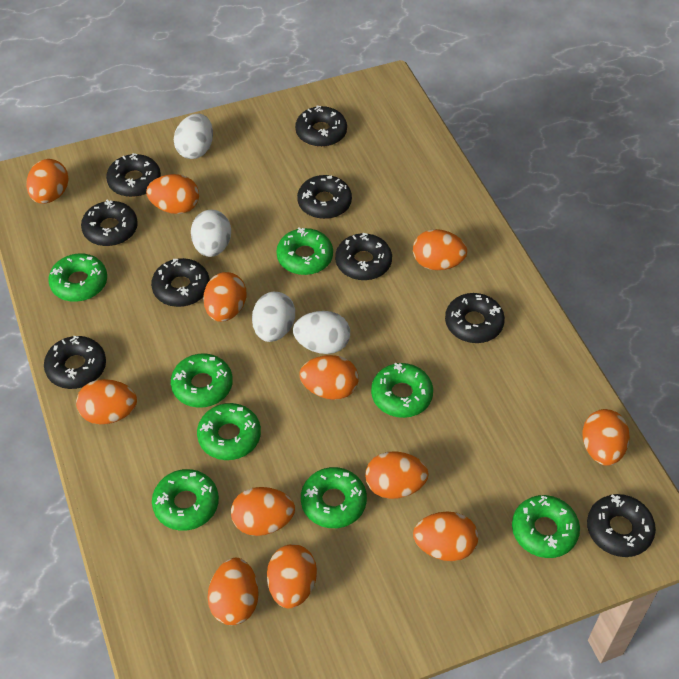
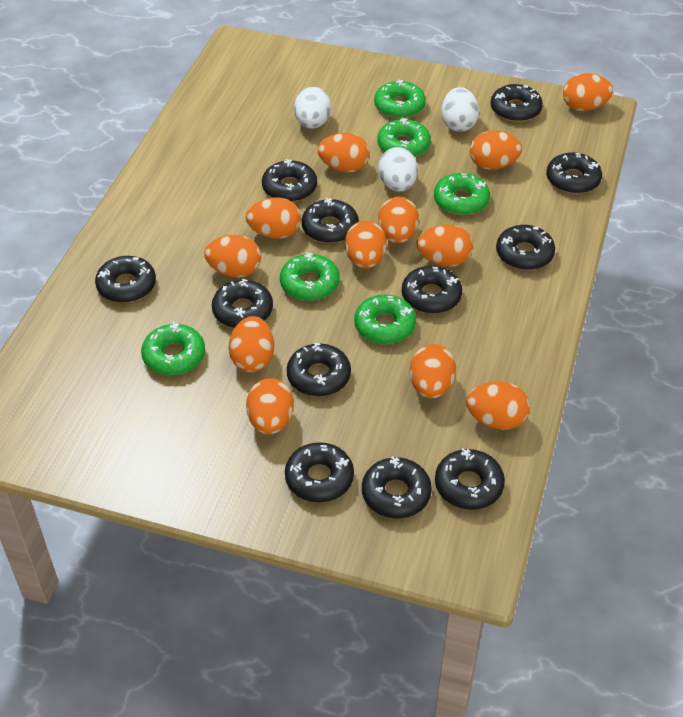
black donut: 9 -> 12
green donut: 8 -> 6
white egg: 4 -> 3

